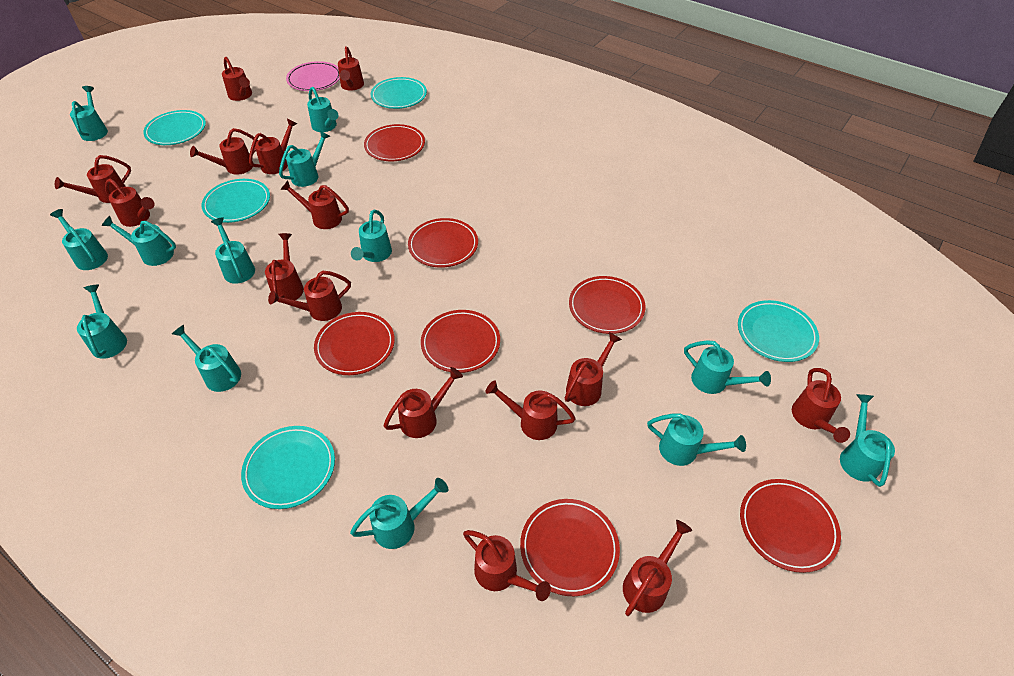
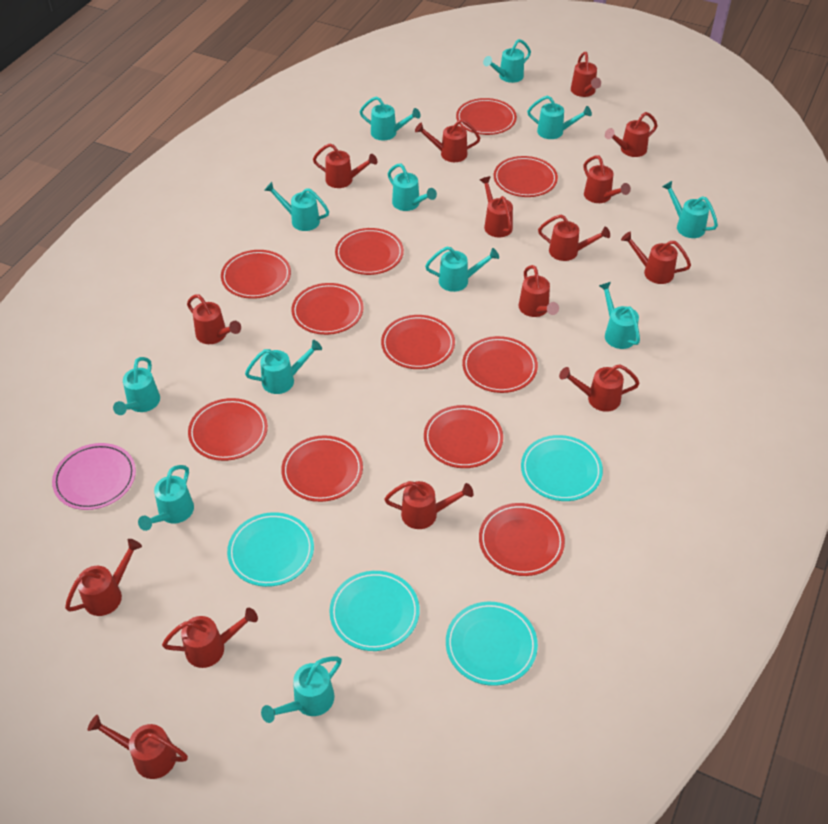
red plate: 7 -> 11
turquoise plate: 5 -> 4
turquoise watering can: 13 -> 12

